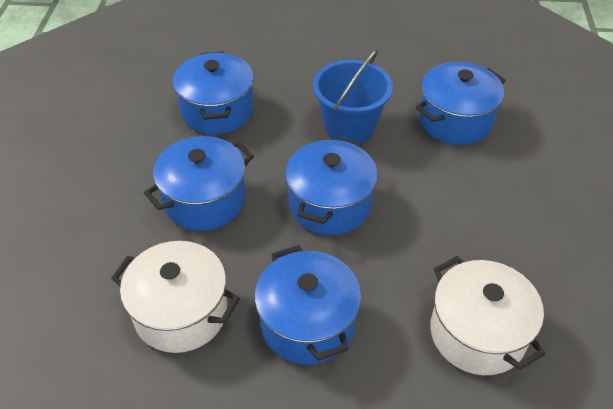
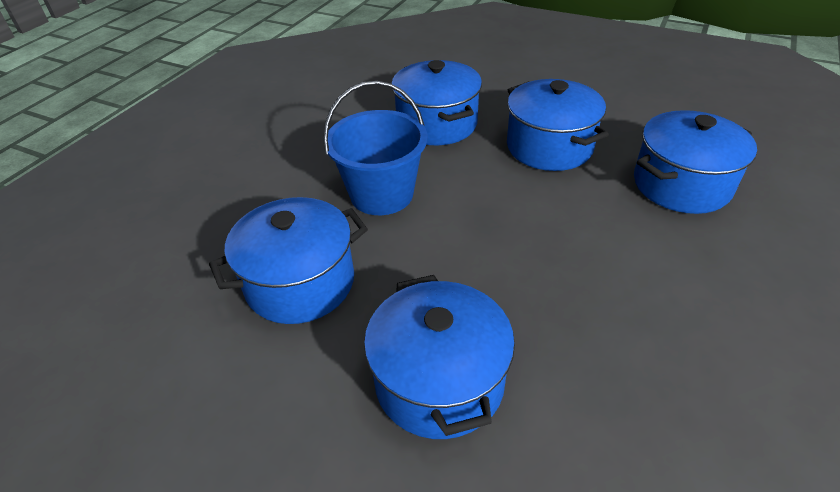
white pot: 2 -> 0

